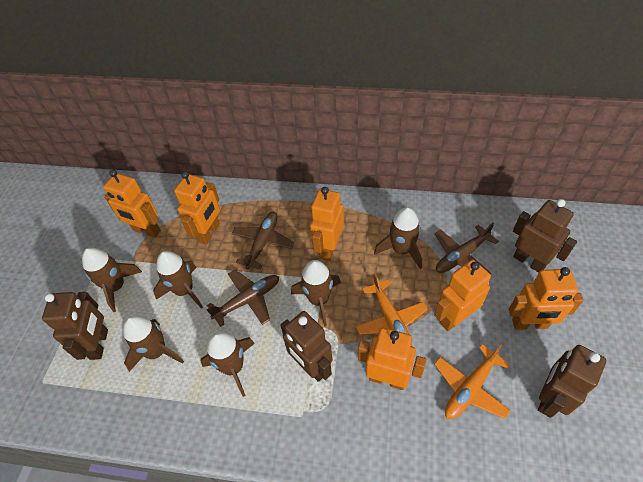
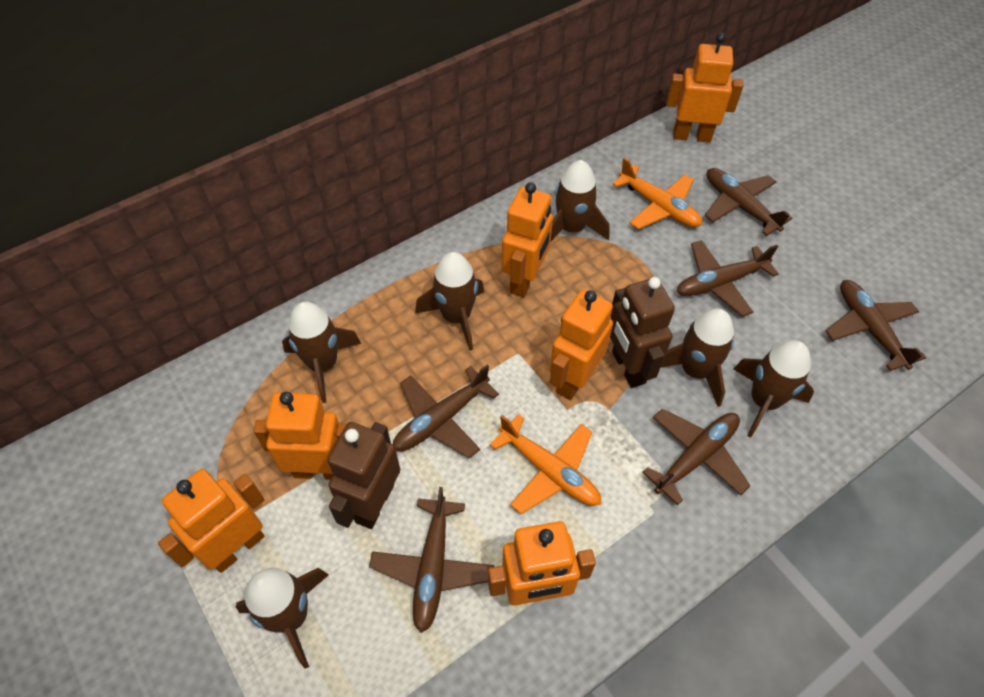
brown plane: 3 -> 6
brown robot: 4 -> 2

